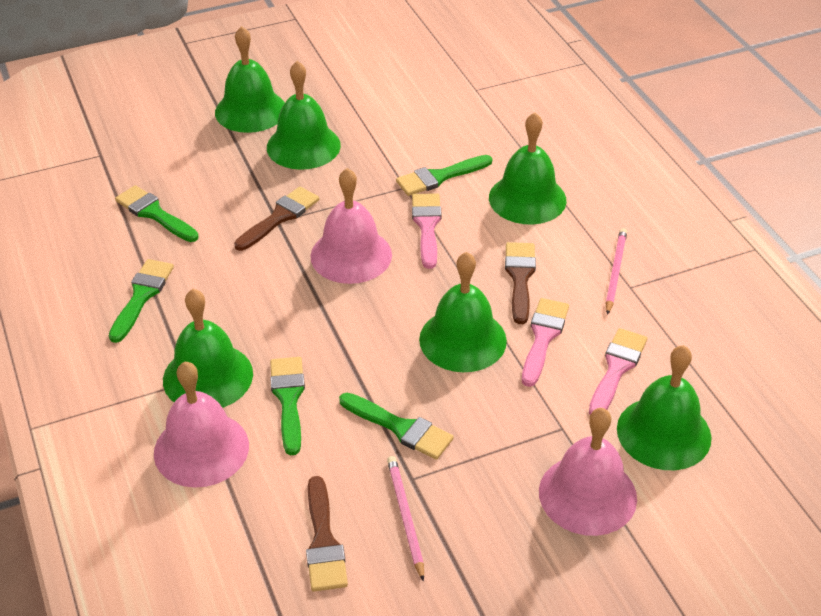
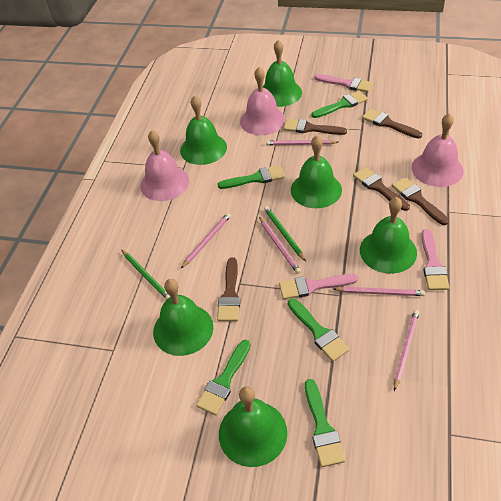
brown brush: 3 -> 5
green pencil: 0 -> 2
pink pencil: 2 -> 5

